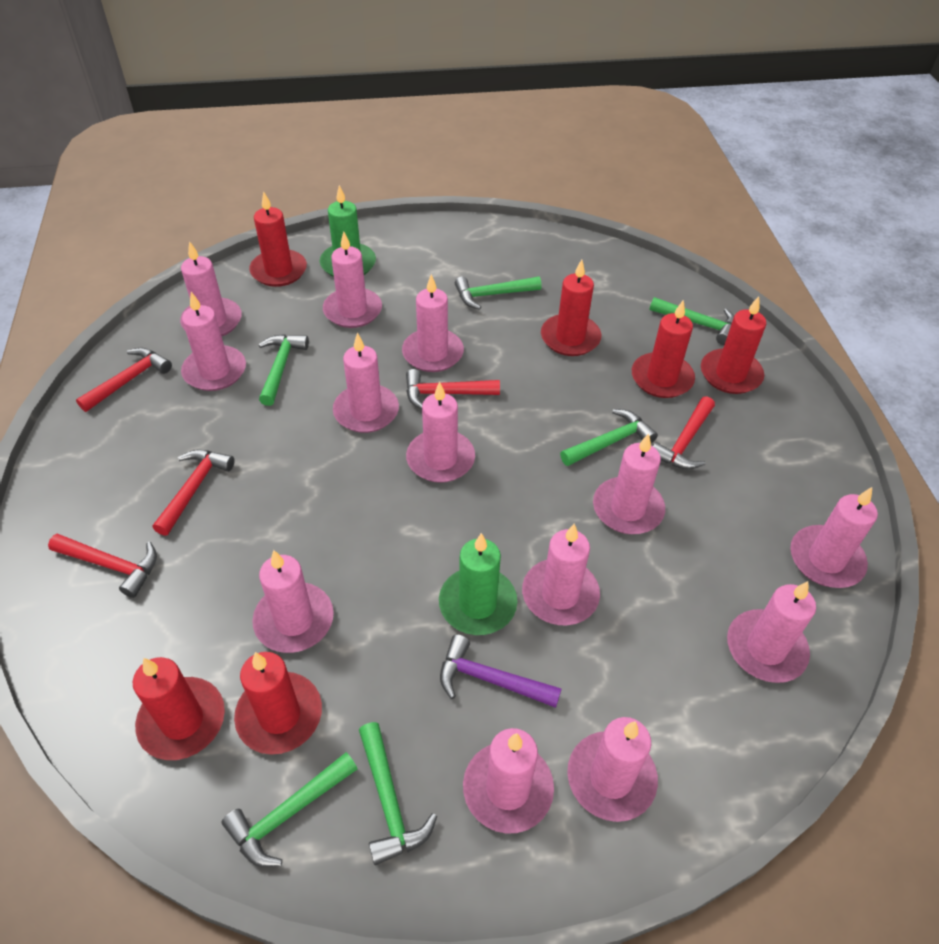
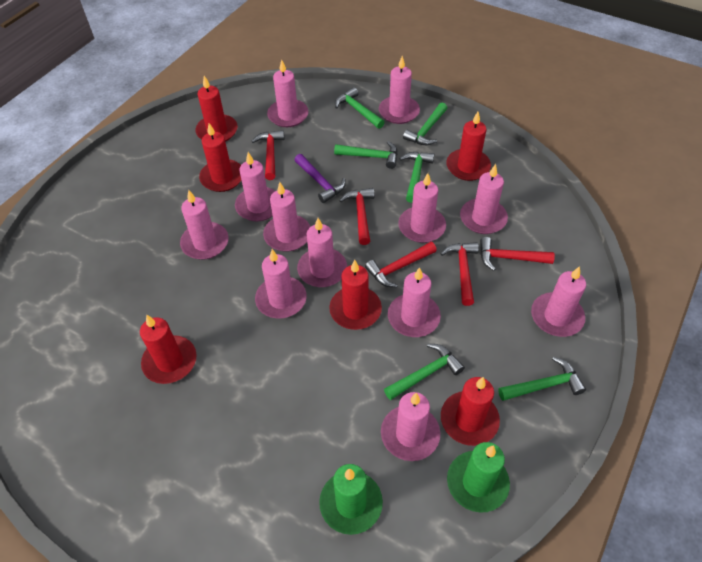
pink candle: 13 -> 12

